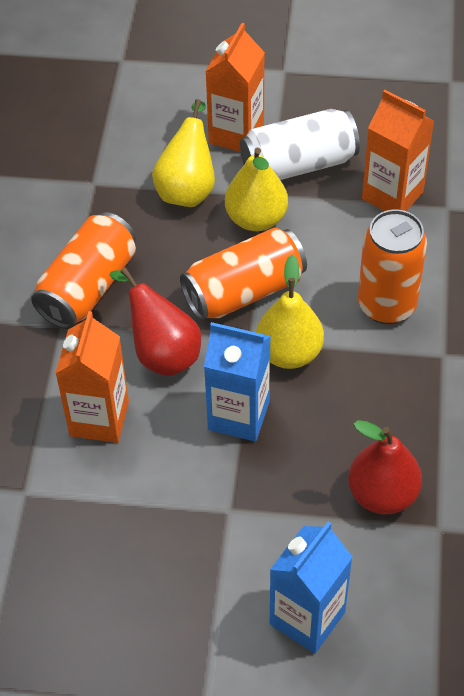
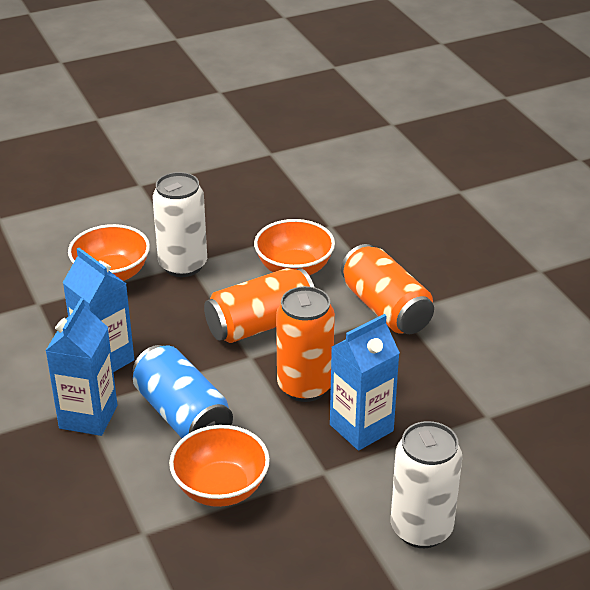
blue can: 0 -> 1
blue carton: 2 -> 3
orange bowl: 0 -> 3
orange carton: 3 -> 0
red pear: 2 -> 0
white can: 1 -> 2
yellow pear: 3 -> 0

